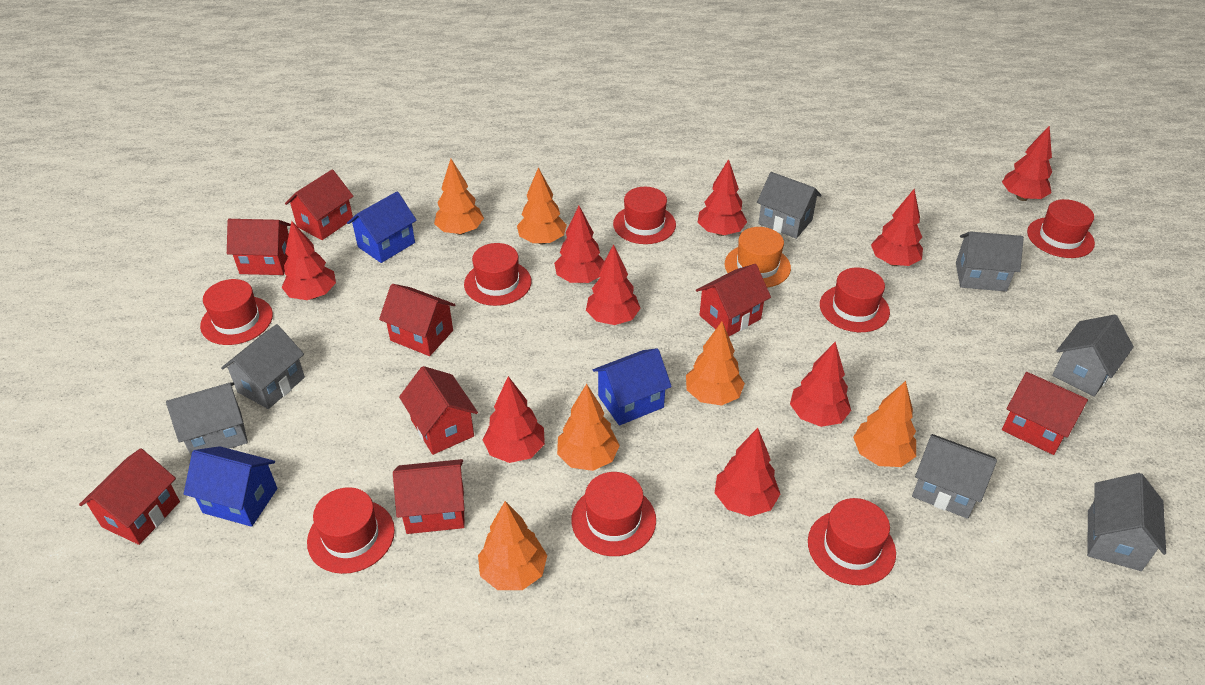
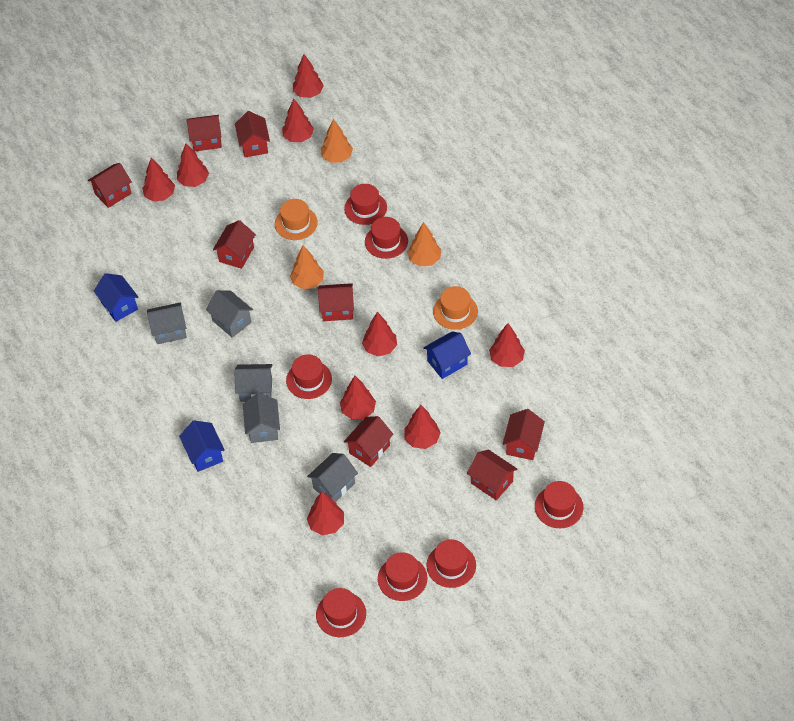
grey house: 7 -> 5
orange hat: 1 -> 2
orange tree: 6 -> 3
red hat: 8 -> 7

